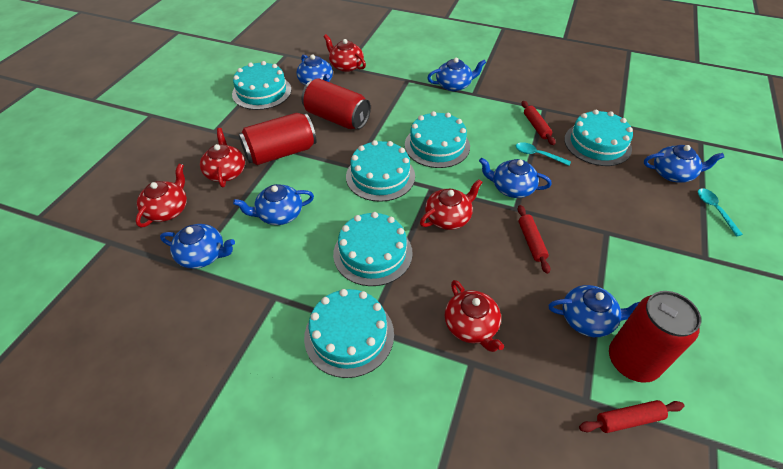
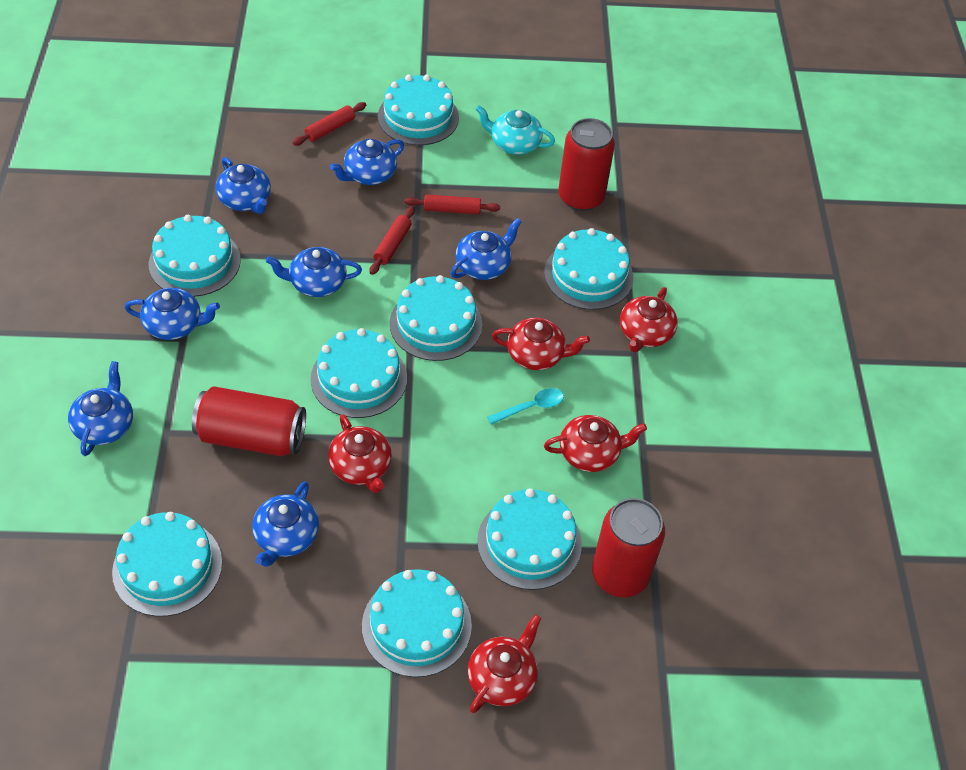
turquoise cake: 6 -> 8
turquoise spoon: 2 -> 1
turquoise teapot: 0 -> 1

